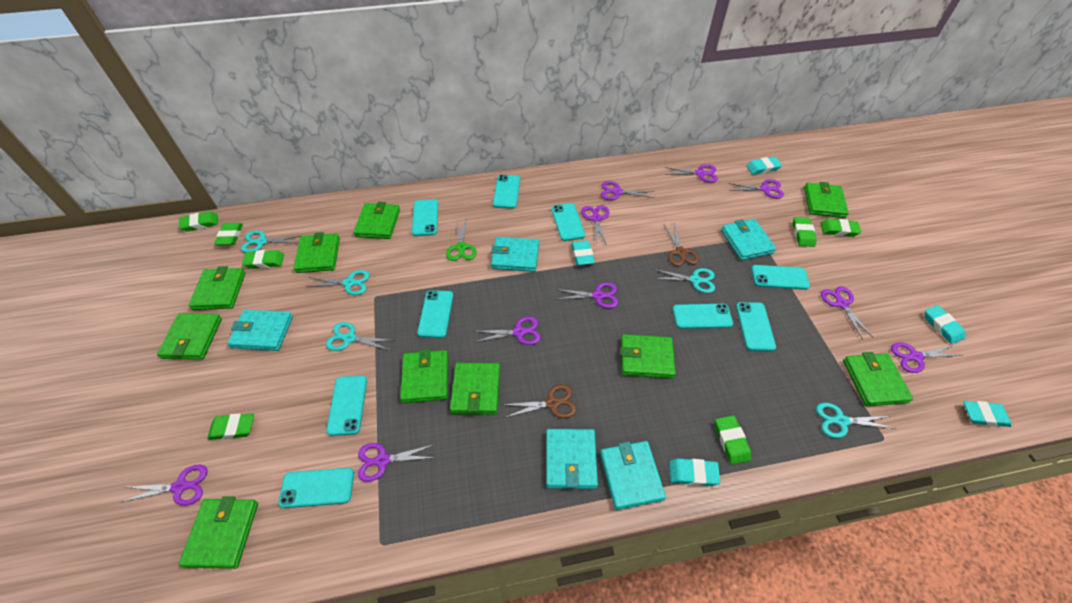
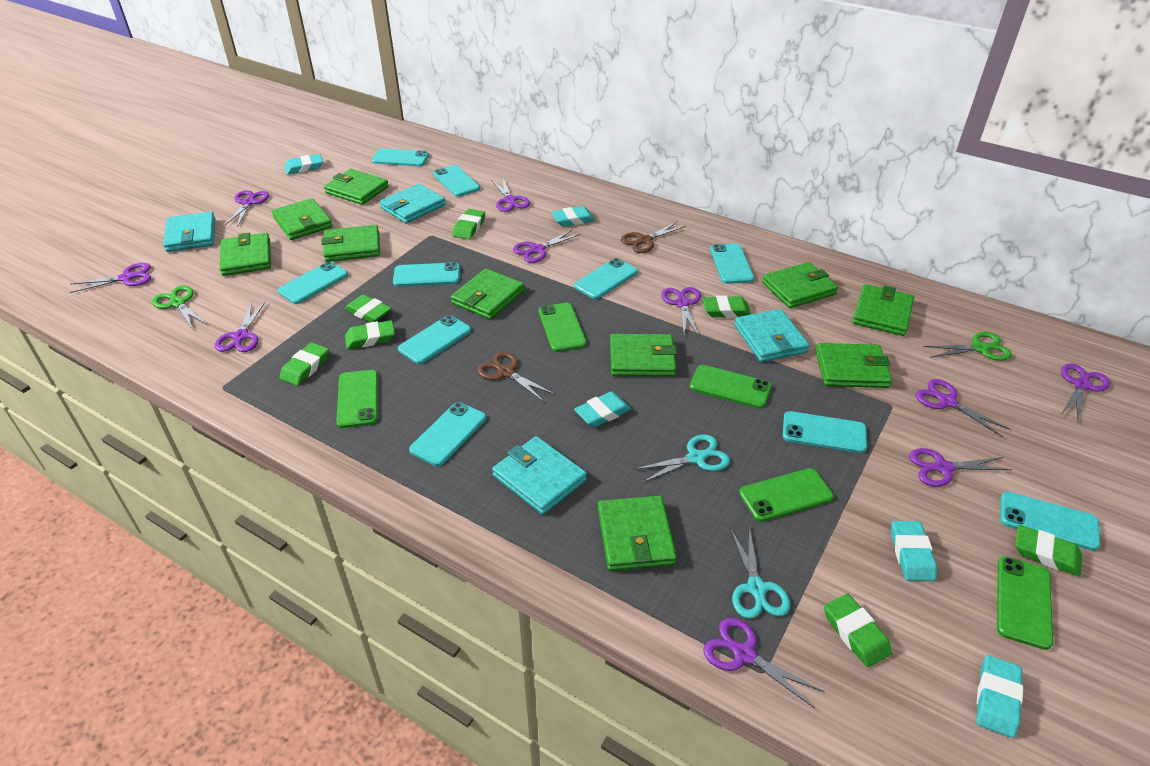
green phone: 0 -> 5
green scissors: 1 -> 2
turquoise phone: 9 -> 10
turquoise scissors: 5 -> 2
turquoise wallet: 5 -> 4

